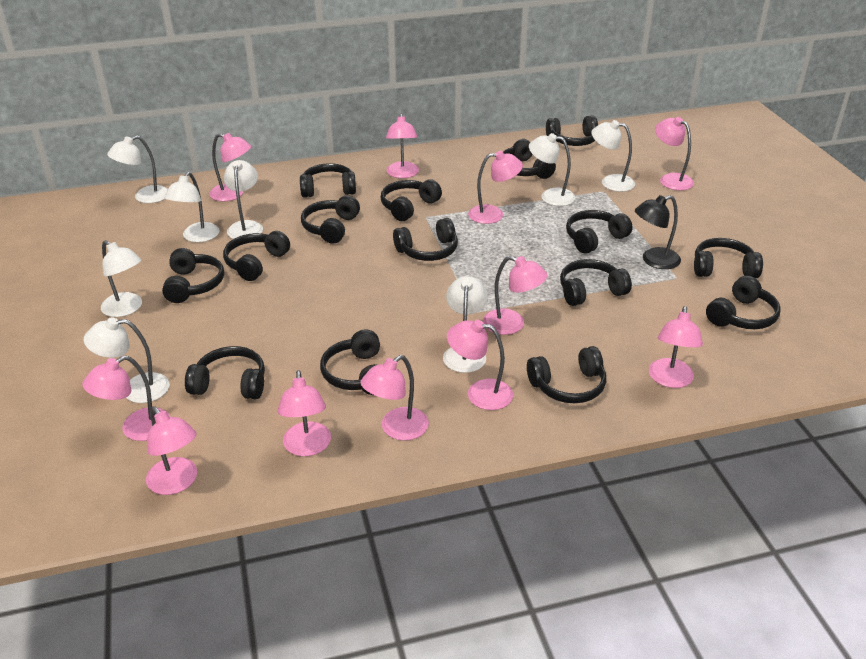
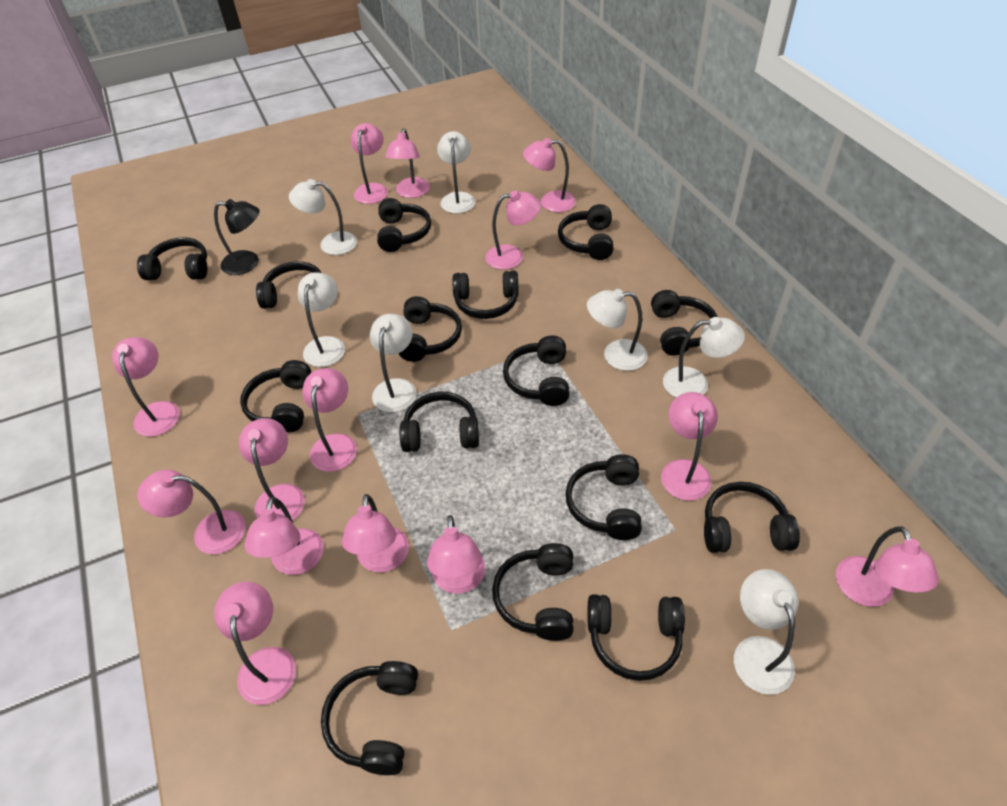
pink lamp: 11 -> 14
white lamp: 8 -> 7

